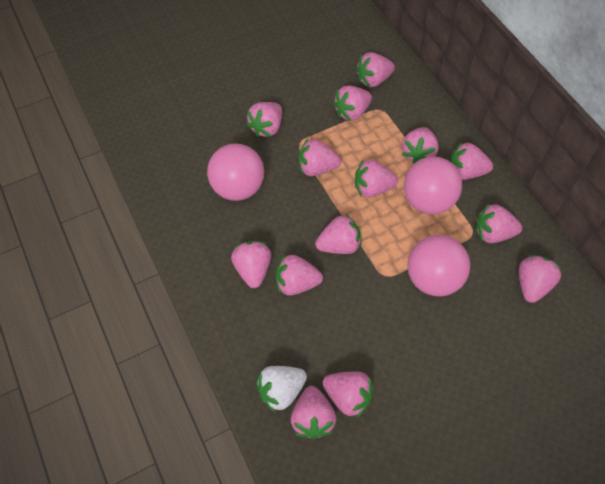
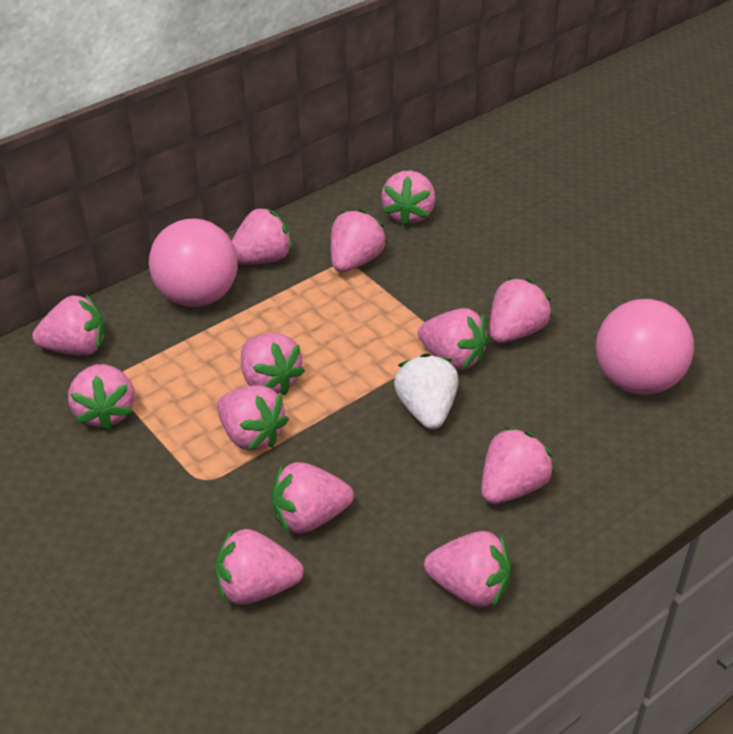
pink ball: 3 -> 2
pink strawberry: 14 -> 13

